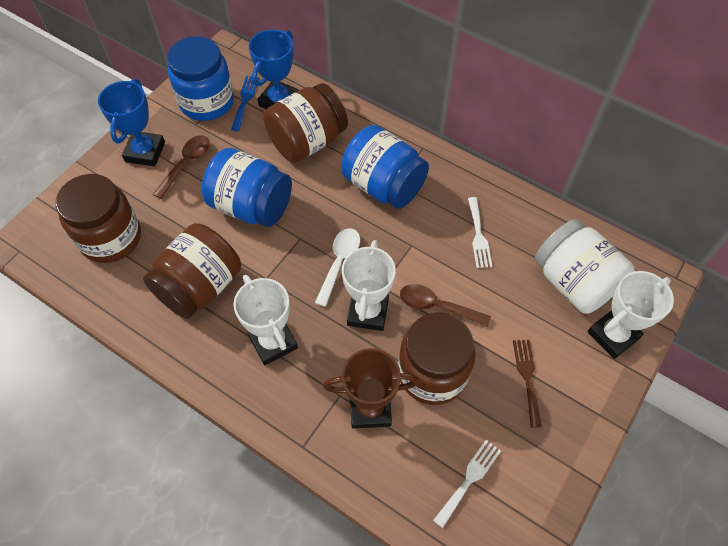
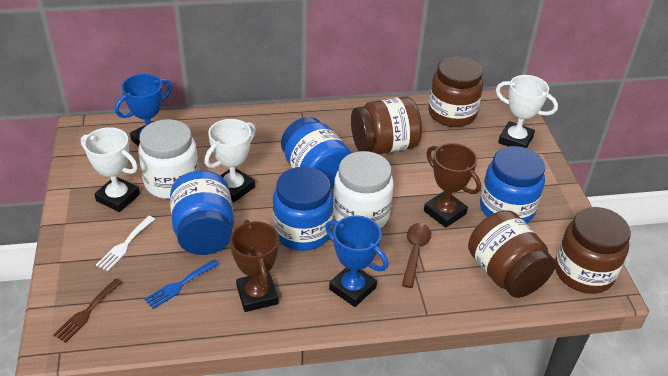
blue jar: 3 -> 4
brown spoon: 2 -> 1
brown trophy: 1 -> 2
white fork: 2 -> 1
white jar: 1 -> 2
white spoon: 1 -> 0

